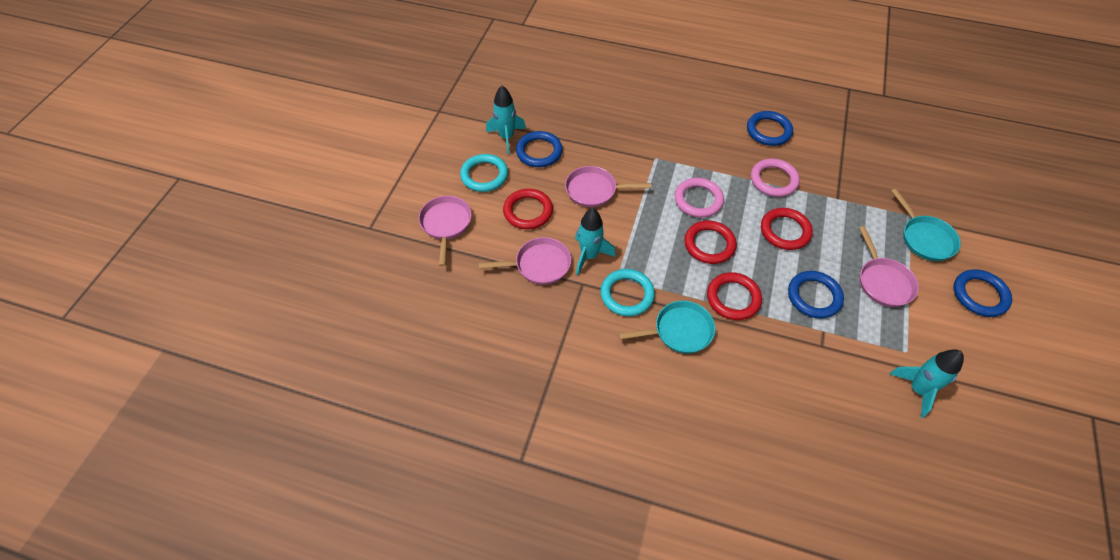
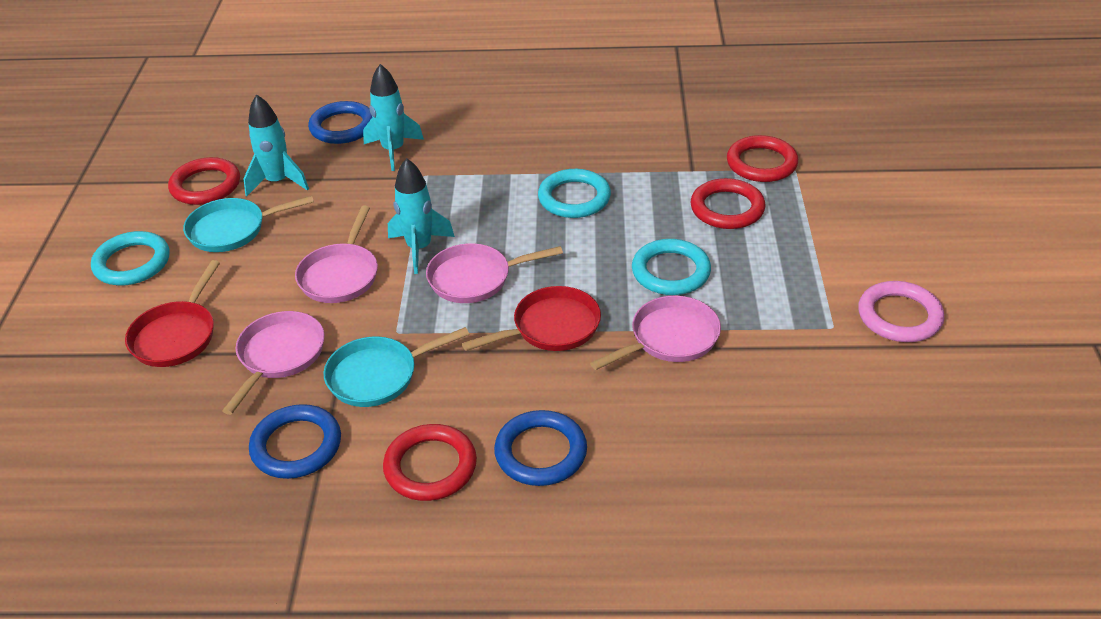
blue ring: 4 -> 3
pink ring: 2 -> 1
red pan: 0 -> 2
turquoise ring: 2 -> 3

